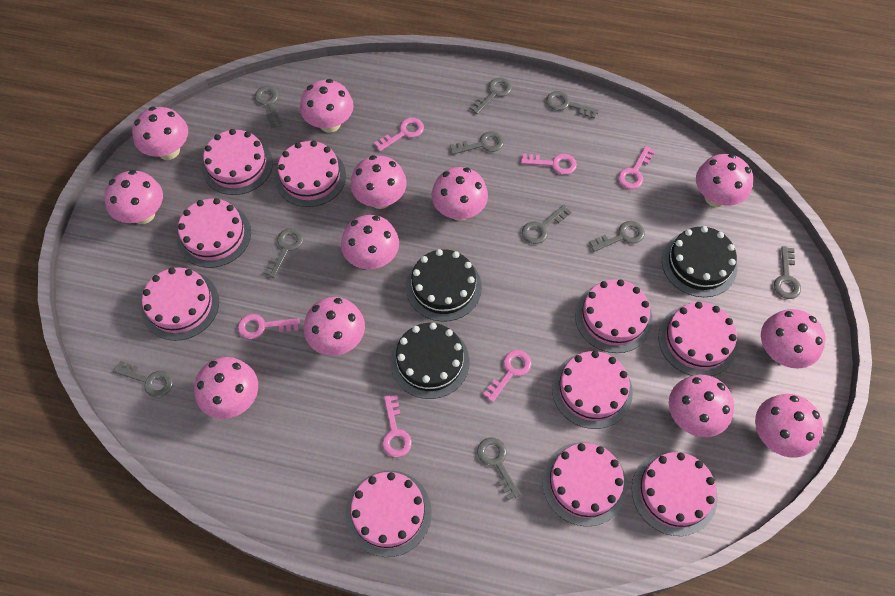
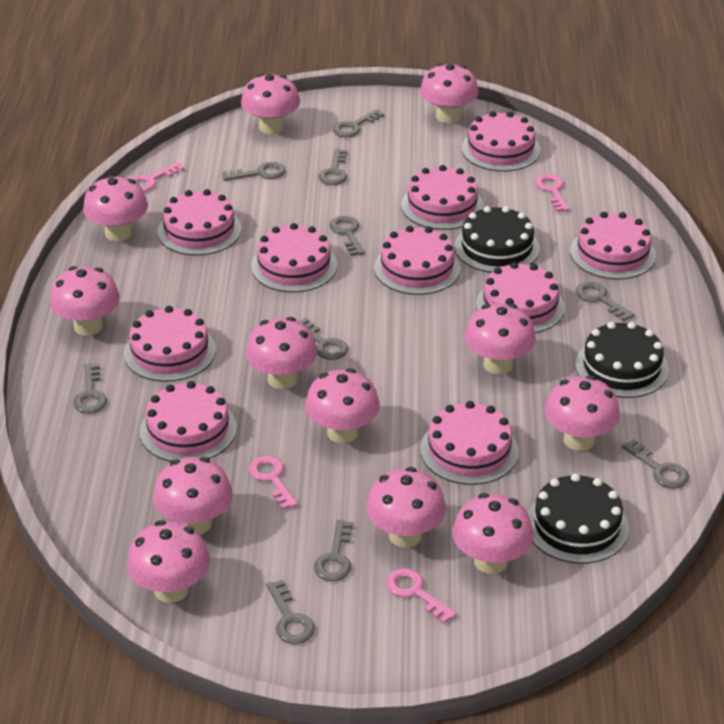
pink key: 6 -> 4

